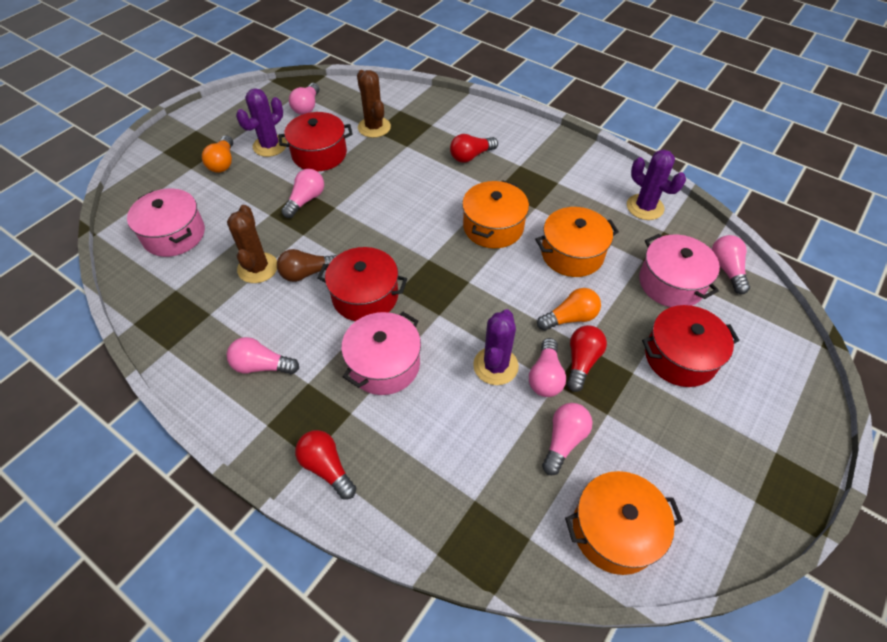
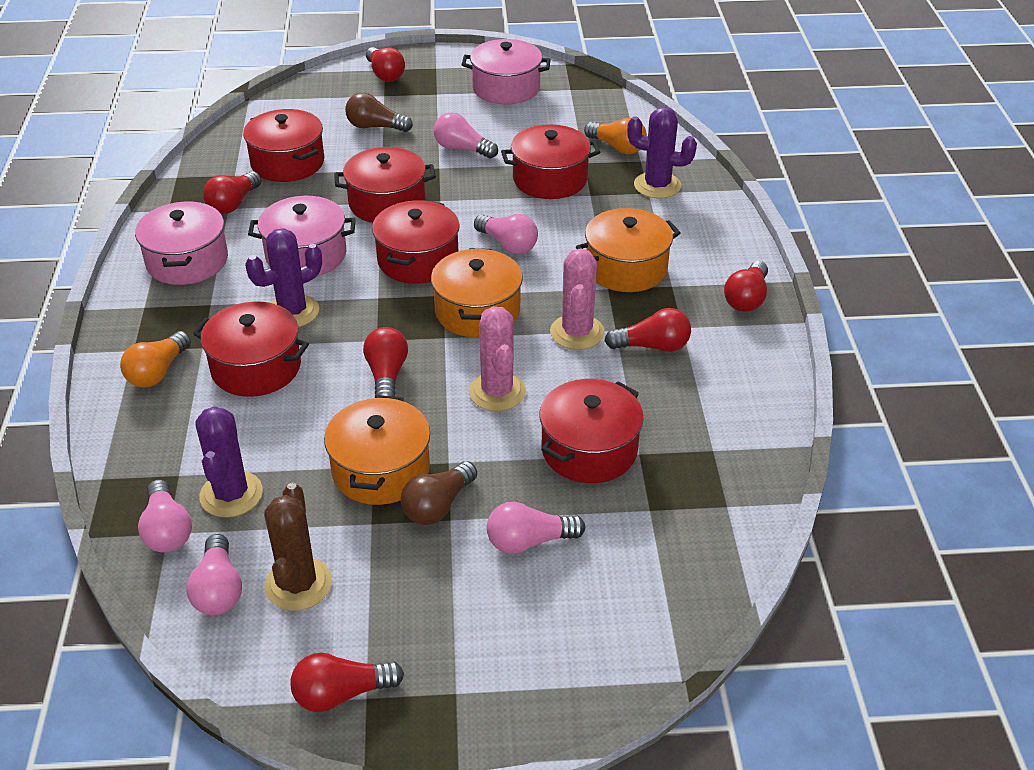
brown cactus: 2 -> 1
brown light bulb: 1 -> 2
pink cactus: 0 -> 2
pink light bulb: 6 -> 5
red light bulb: 3 -> 6
red pot: 3 -> 6

